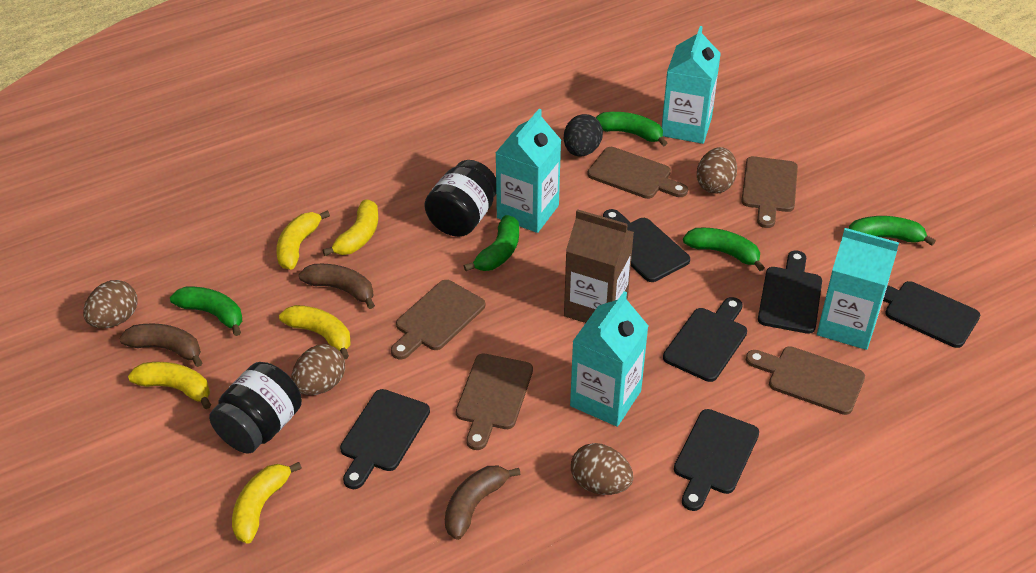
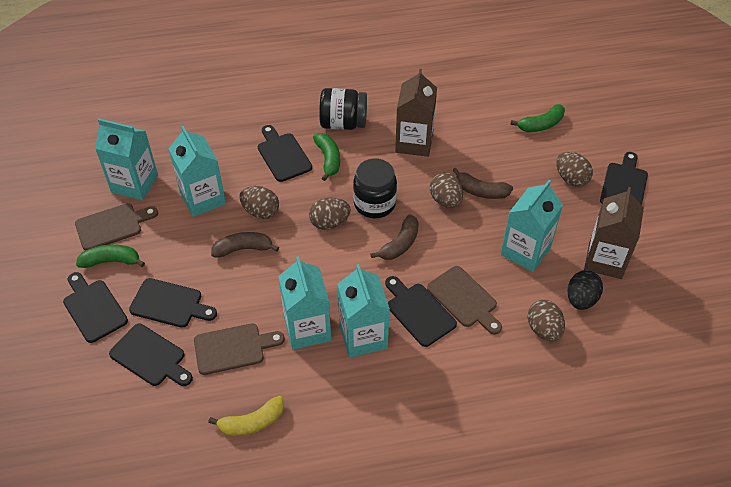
brown carton: 1 -> 2
brown cutting board: 5 -> 3
brown egg: 4 -> 5
green banana: 5 -> 3
turquoise carton: 4 -> 5
yellow banana: 5 -> 1

